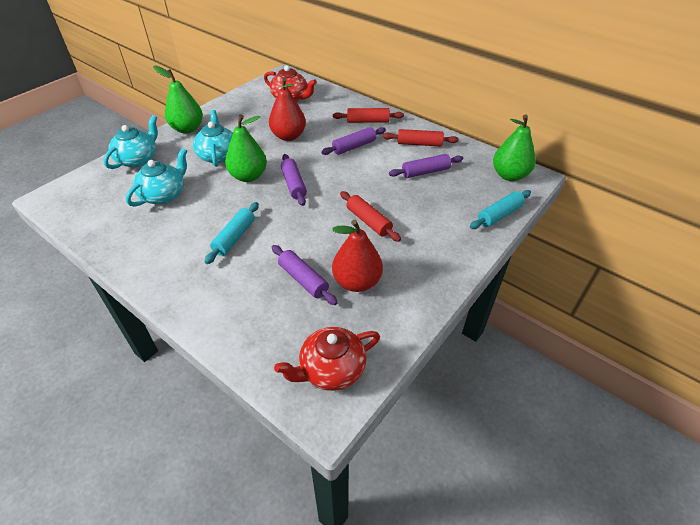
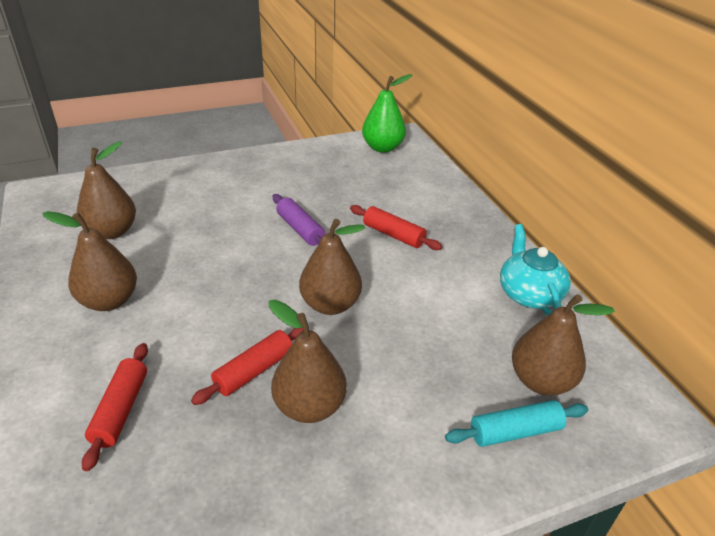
brown pear: 0 -> 5
green pear: 3 -> 1
purple rolling pin: 4 -> 1
red pear: 2 -> 0
red teapot: 2 -> 0
turquoise rolling pin: 2 -> 1
turquoise teapot: 3 -> 1

